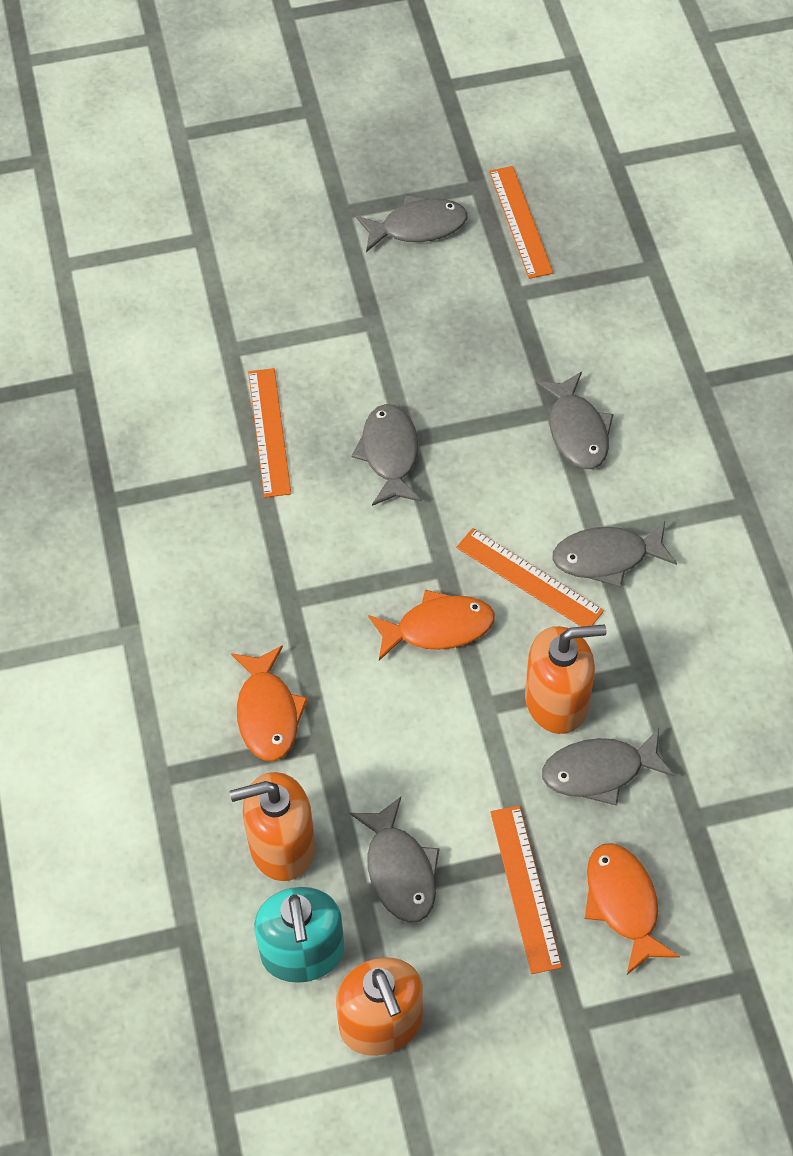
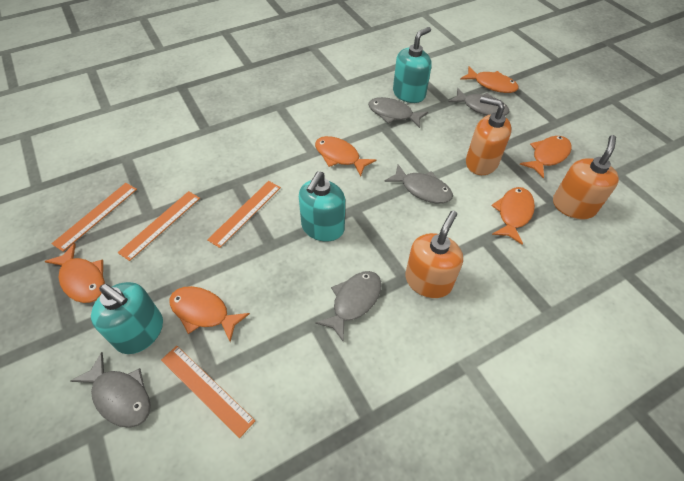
grey fish: 6 -> 5
orange fish: 3 -> 6
turquoise soap dispenser: 1 -> 3

